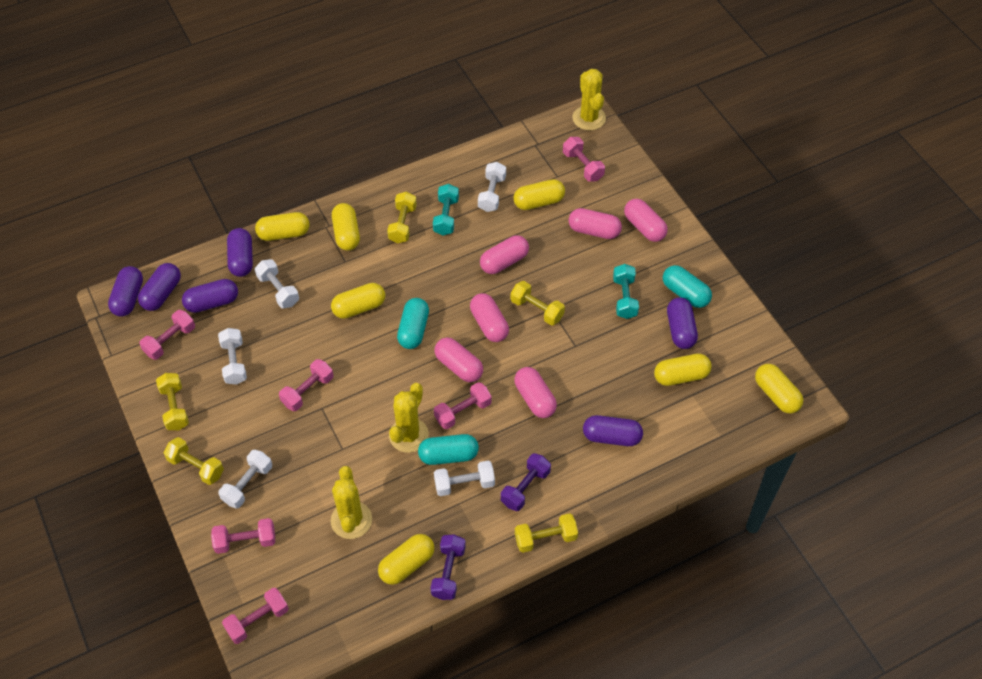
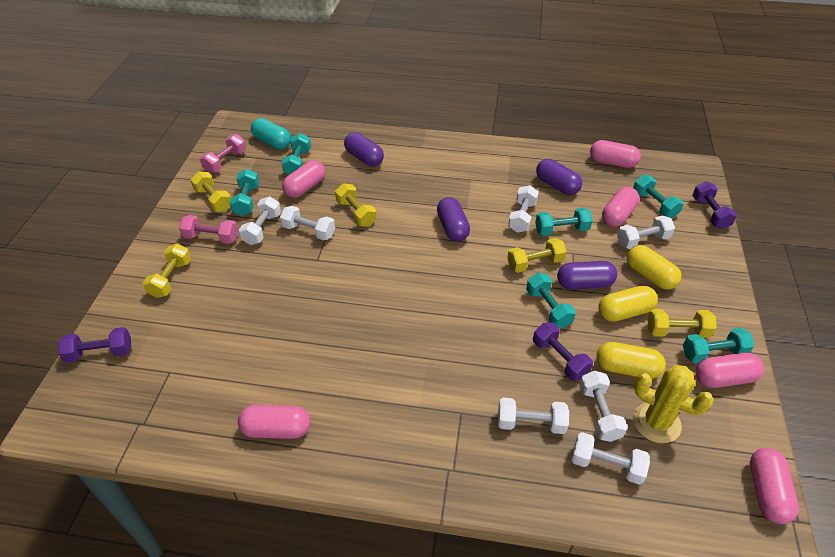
pink dumbbell: 6 -> 2
purple capsule: 6 -> 4
purple dumbbell: 2 -> 3
turquoise capsule: 3 -> 1
turquoise dumbbell: 2 -> 6
white dumbbell: 5 -> 7
yellow cactus: 3 -> 1
yellow capsule: 7 -> 3

